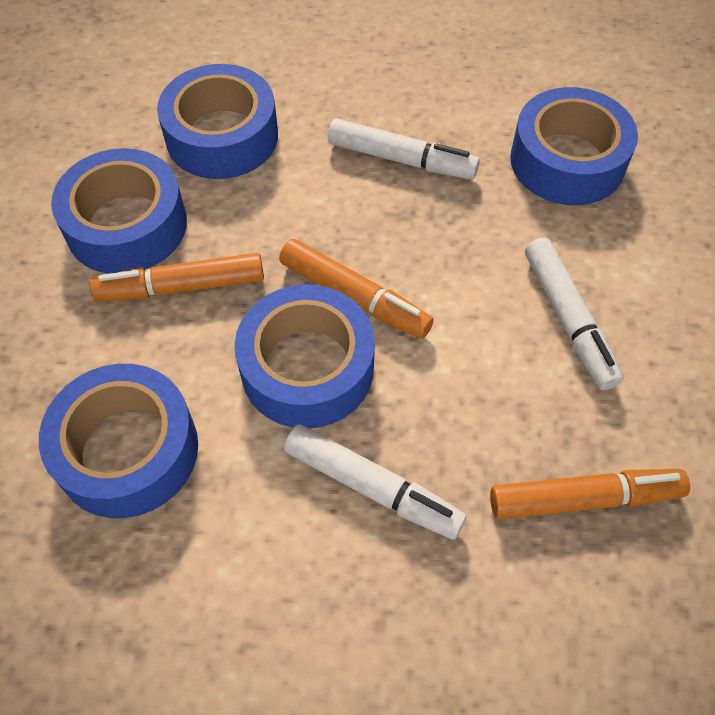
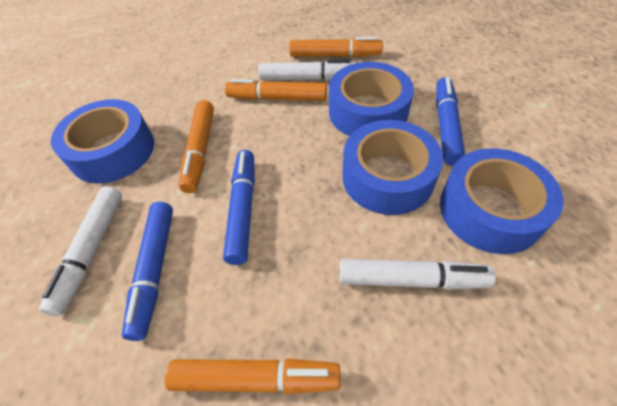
blue marker: 0 -> 3
blue tape: 5 -> 4
orange marker: 3 -> 4

